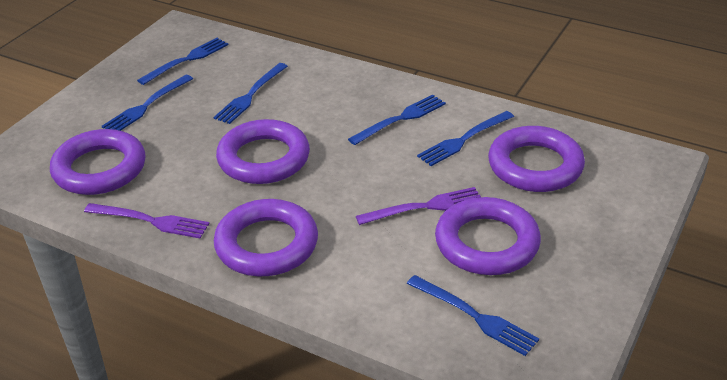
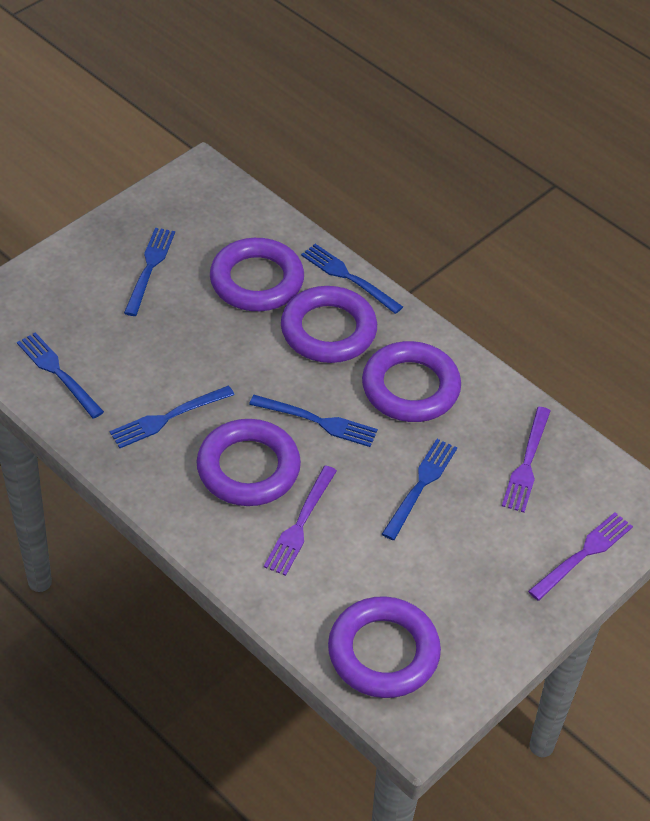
purple fork: 2 -> 3

